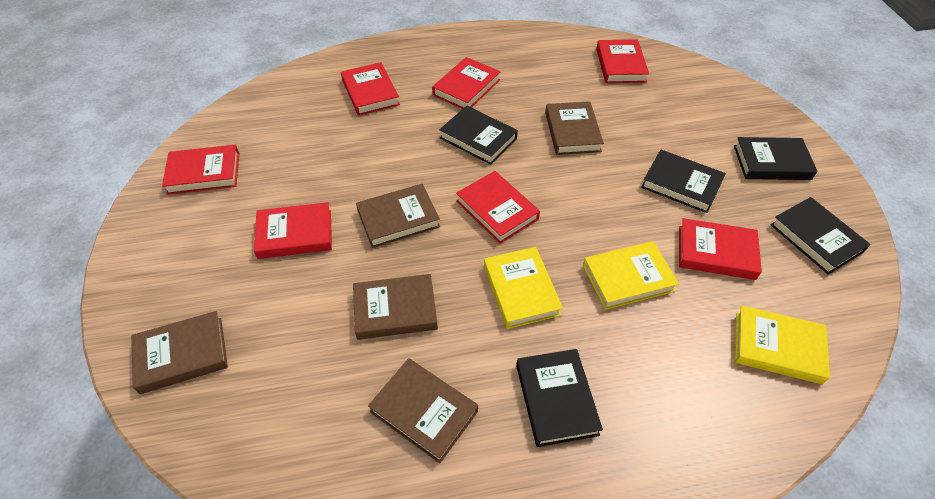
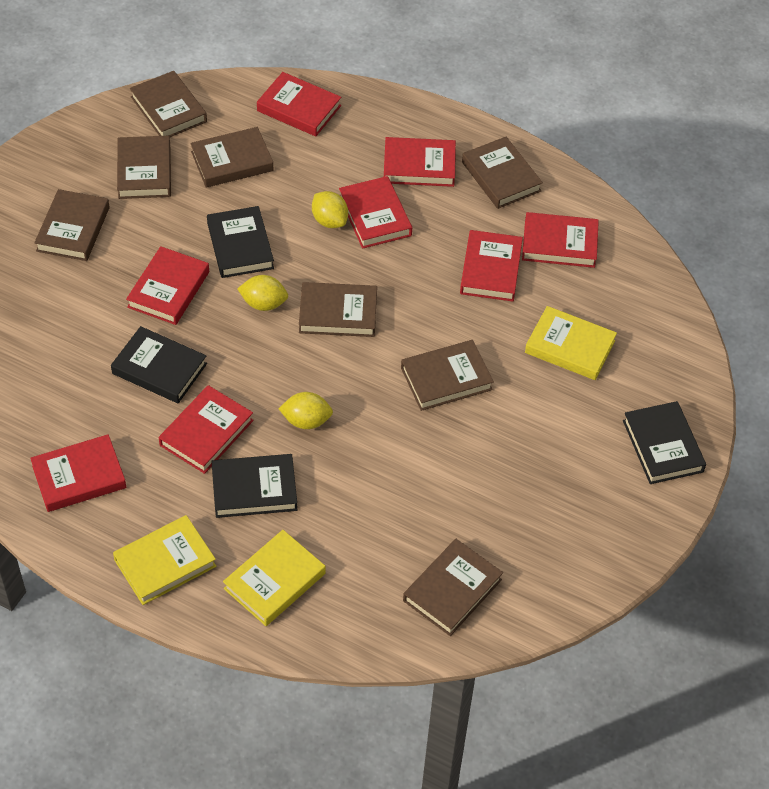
black book: 5 -> 4
brown book: 5 -> 8
red book: 7 -> 8
yellow lemon: 0 -> 3

